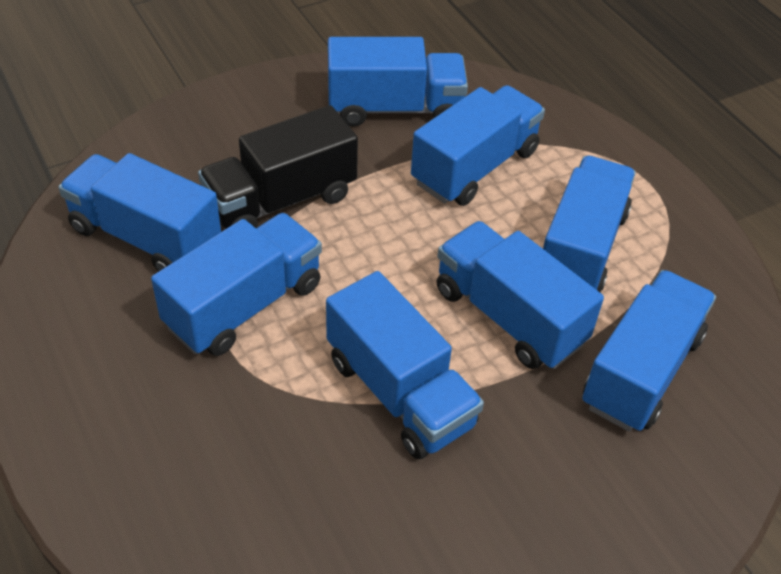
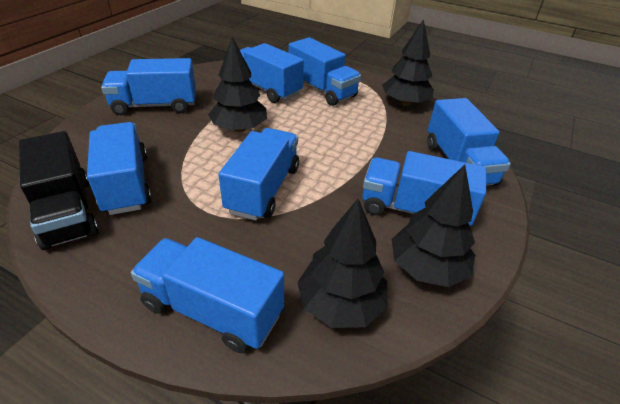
black tree: 0 -> 4

